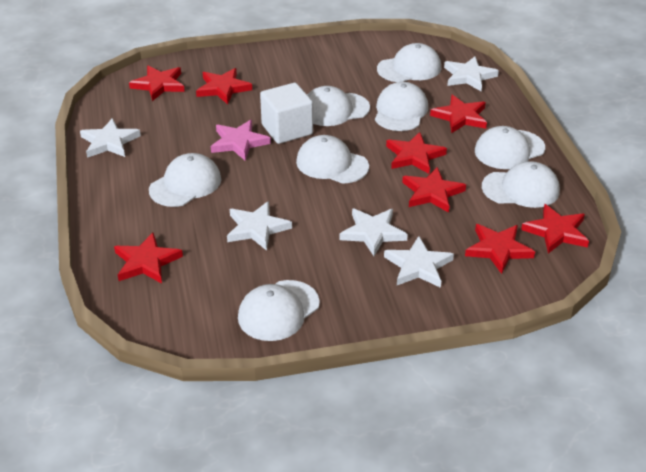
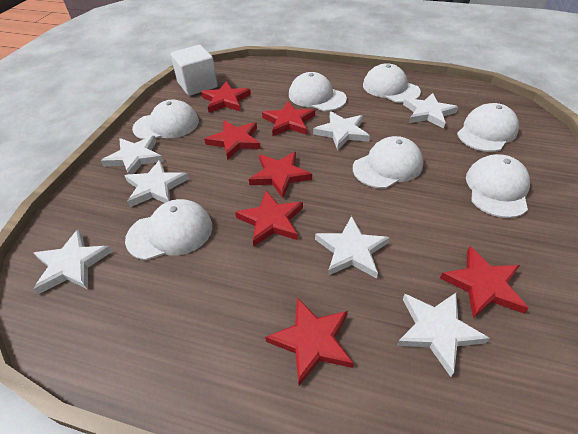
pink star: 1 -> 0
red star: 8 -> 7
white cap: 8 -> 7
white star: 5 -> 7

